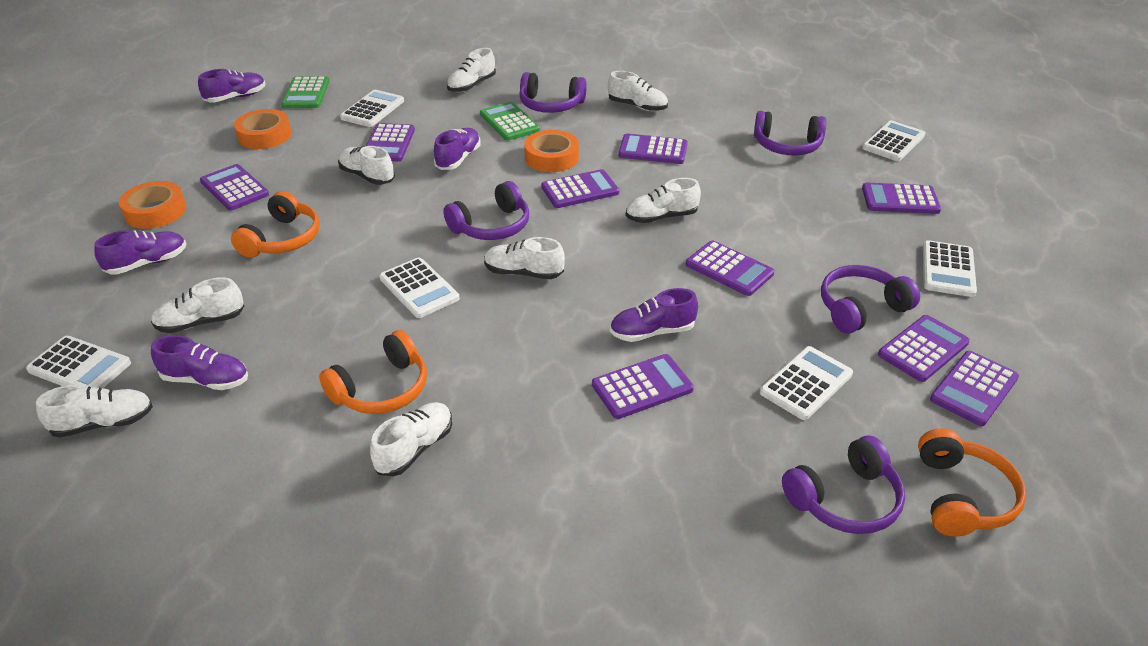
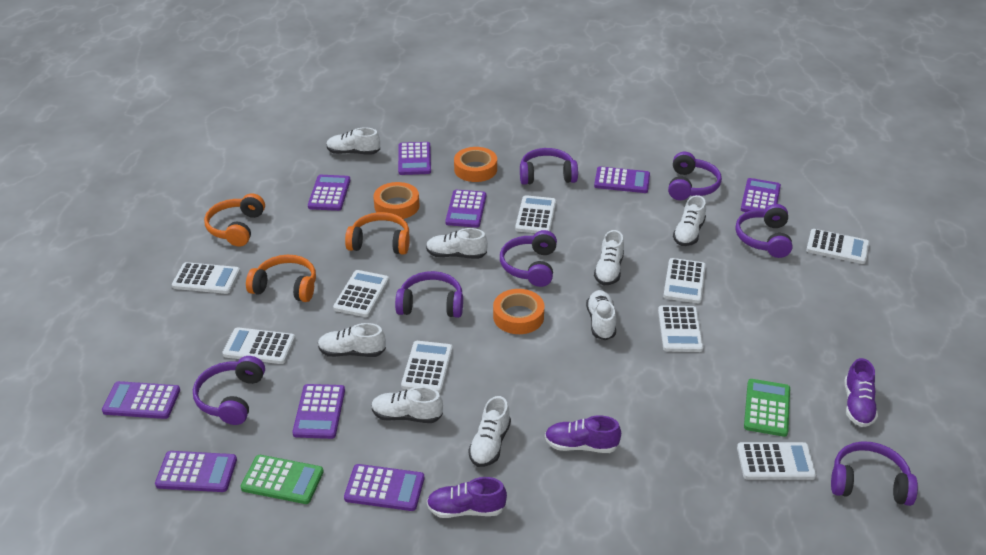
purple headphones: 5 -> 7
purple shoe: 5 -> 3
white calculator: 6 -> 9

